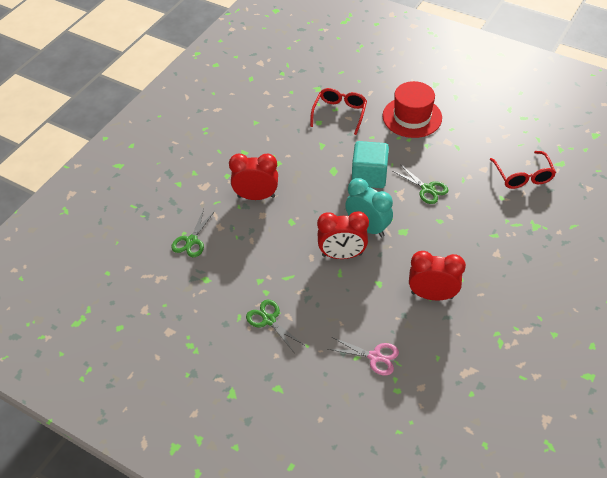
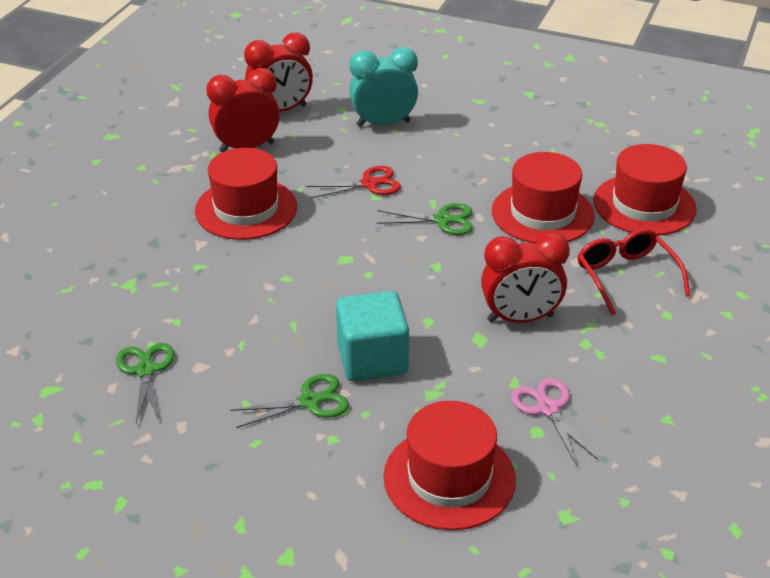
red glasses: 2 -> 1
red hat: 1 -> 4
red scissors: 0 -> 1

